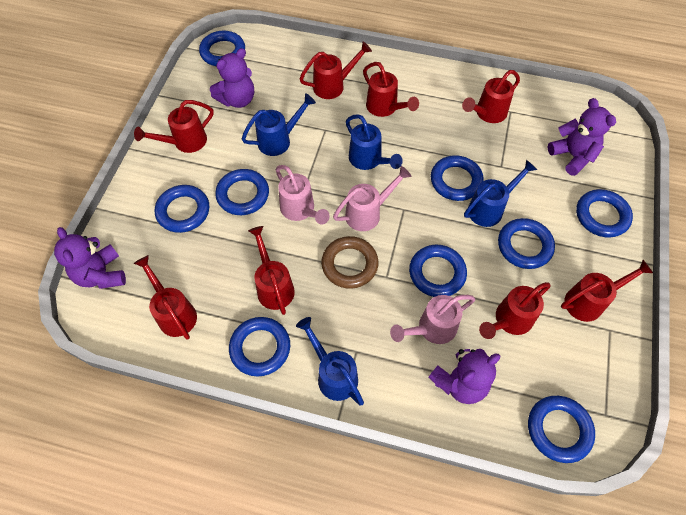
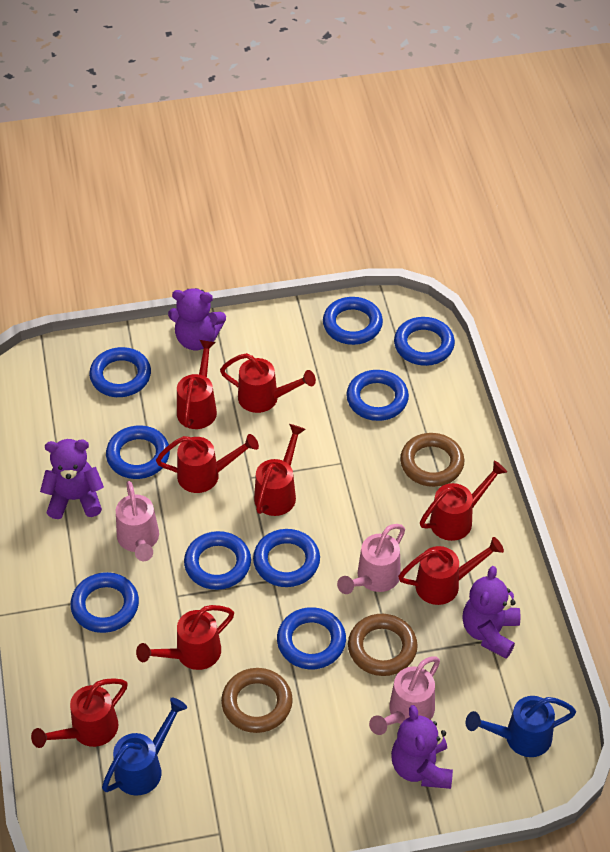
blue watering can: 4 -> 2
brown ring: 1 -> 3

